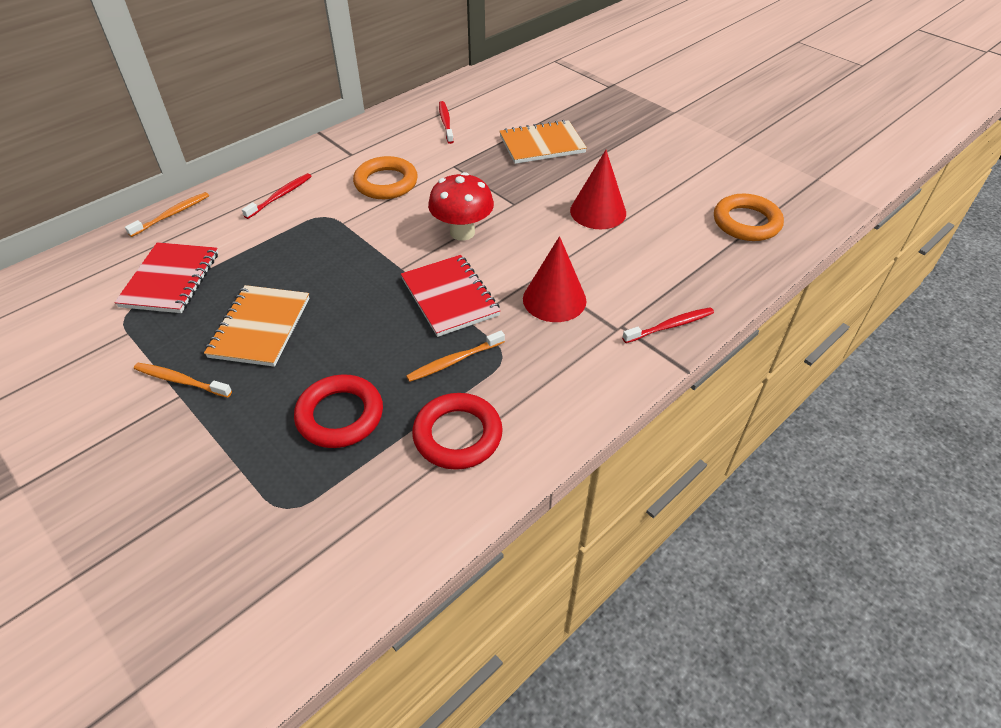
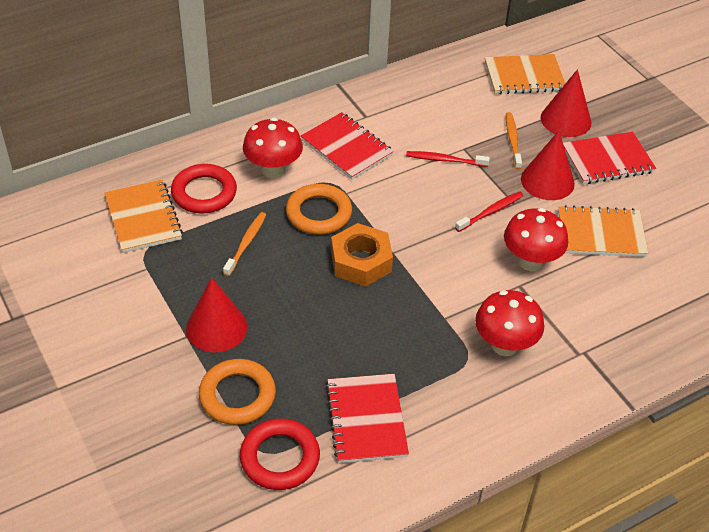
orange notebook: 2 -> 3
orange nut: 0 -> 1
orange toothbrush: 3 -> 2
red cone: 2 -> 3
red mushroom: 1 -> 3
red notebook: 2 -> 3
red toothbrush: 3 -> 2

